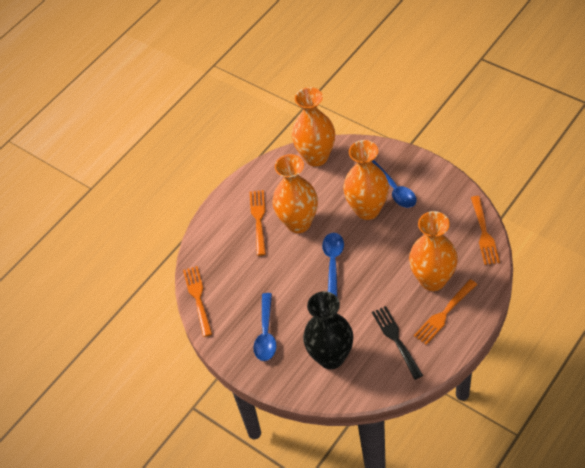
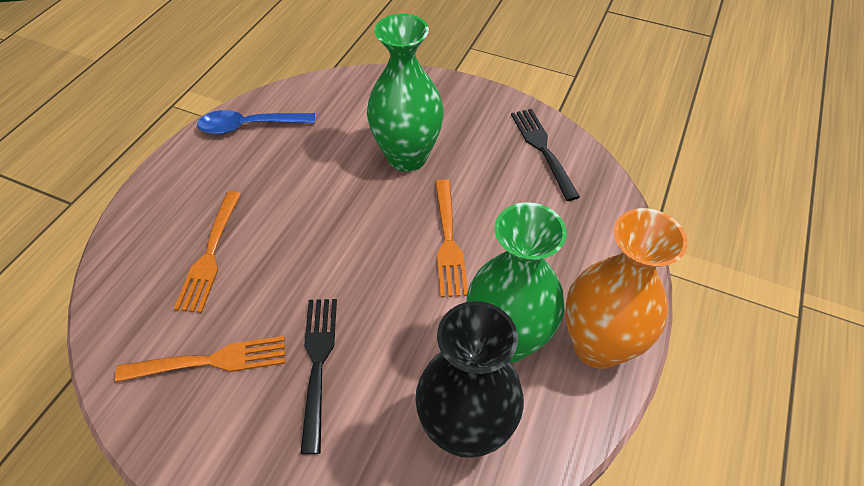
black fork: 1 -> 2
blue spoon: 3 -> 1
green vase: 0 -> 2
orange fork: 4 -> 3
orange vase: 4 -> 1

